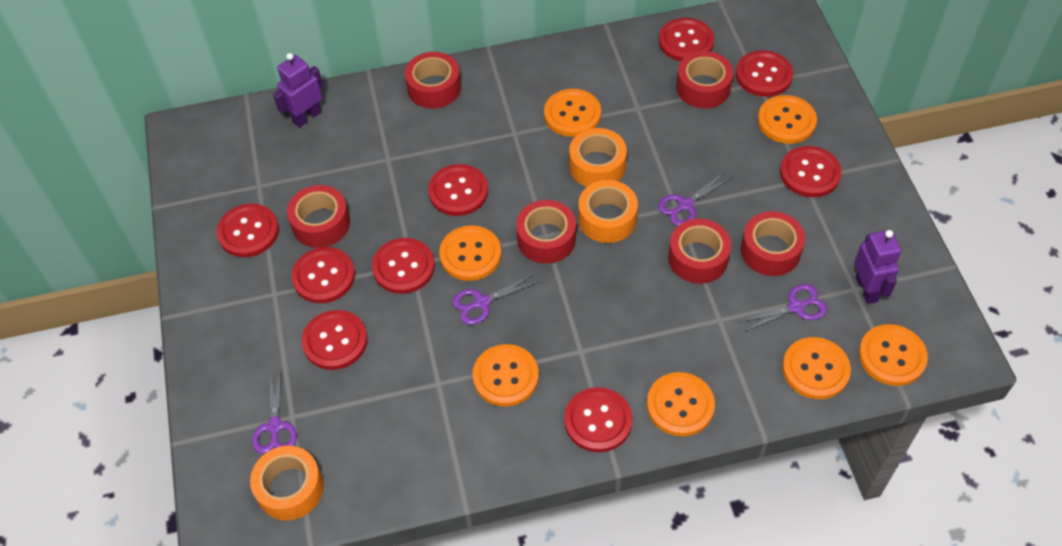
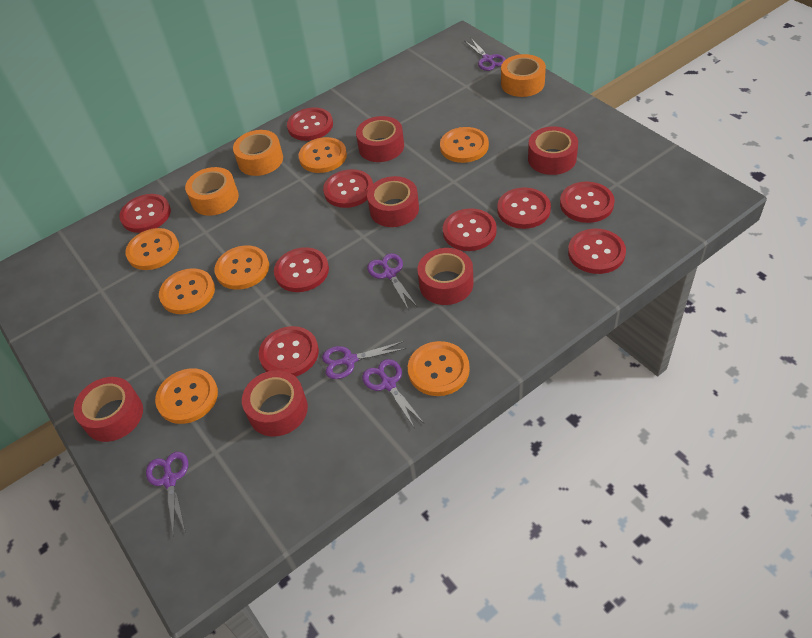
purple robot: 2 -> 0
purple scissors: 4 -> 5

